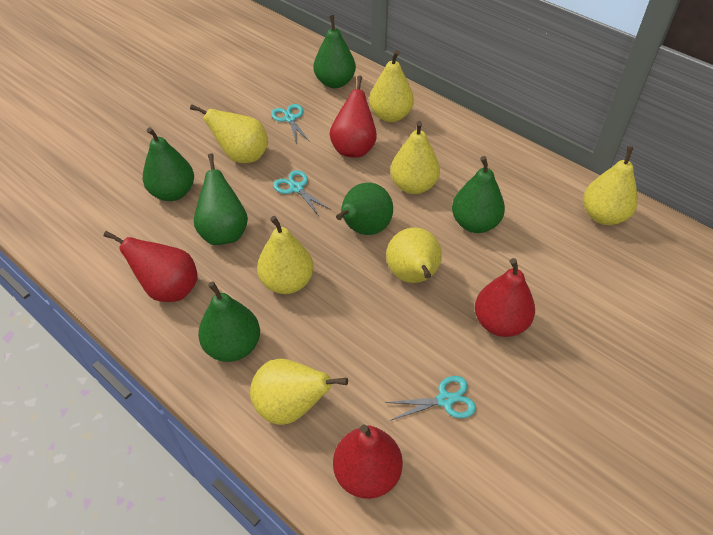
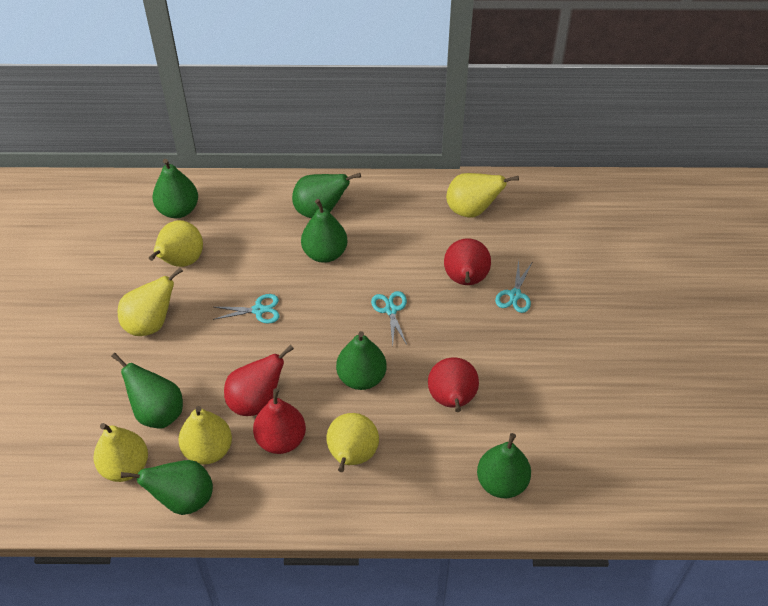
green pear: 6 -> 7
yellow pear: 7 -> 6

